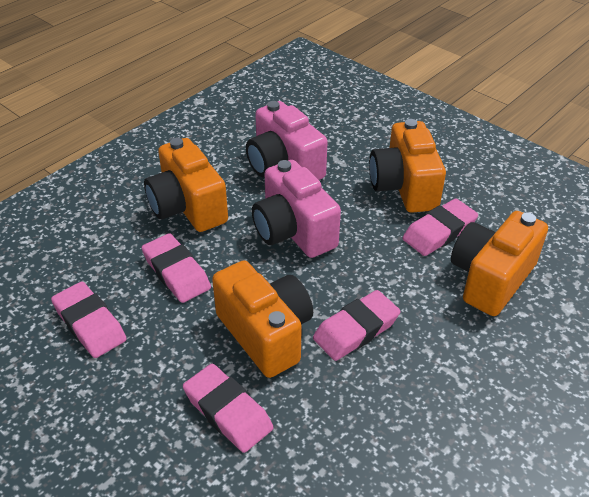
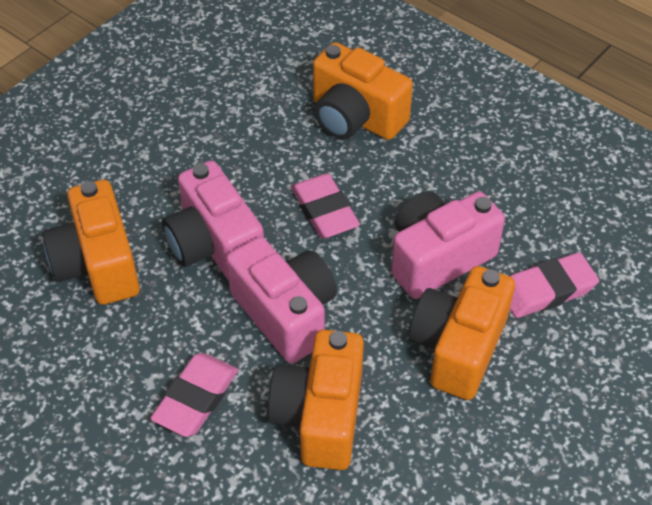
pink camera: 2 -> 3
pink eraser: 5 -> 3

